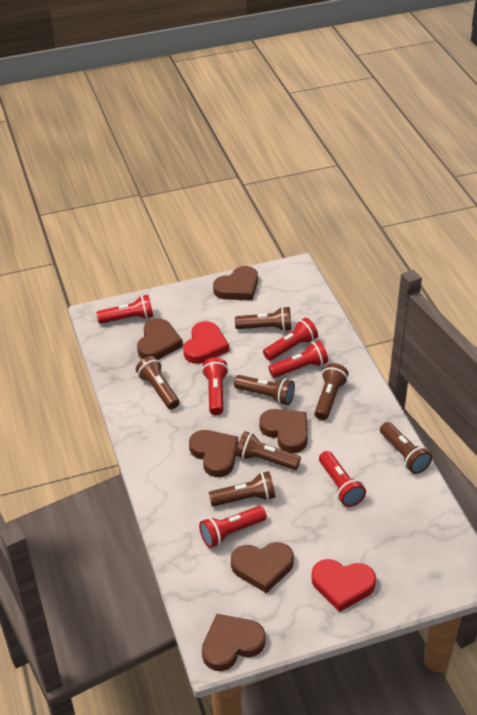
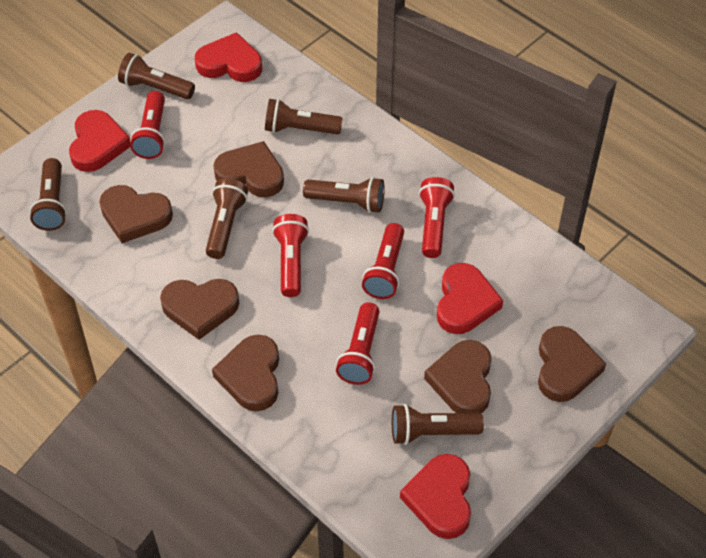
brown flashlight: 7 -> 6
red flashlight: 6 -> 5
red heart: 2 -> 4

